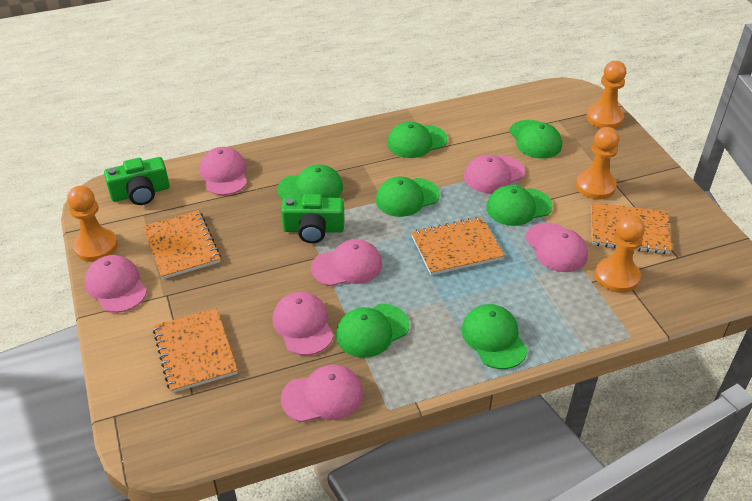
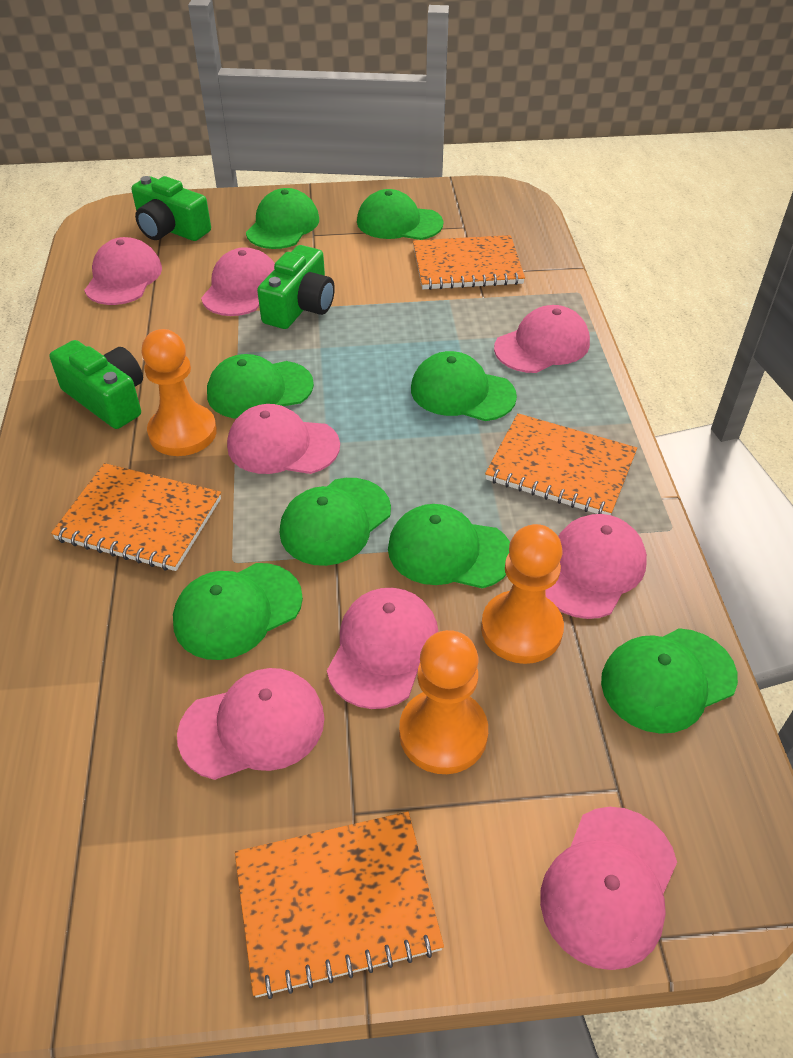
green camera: 2 -> 3
green cap: 7 -> 8
orange pawn: 4 -> 3
pink cap: 7 -> 8

